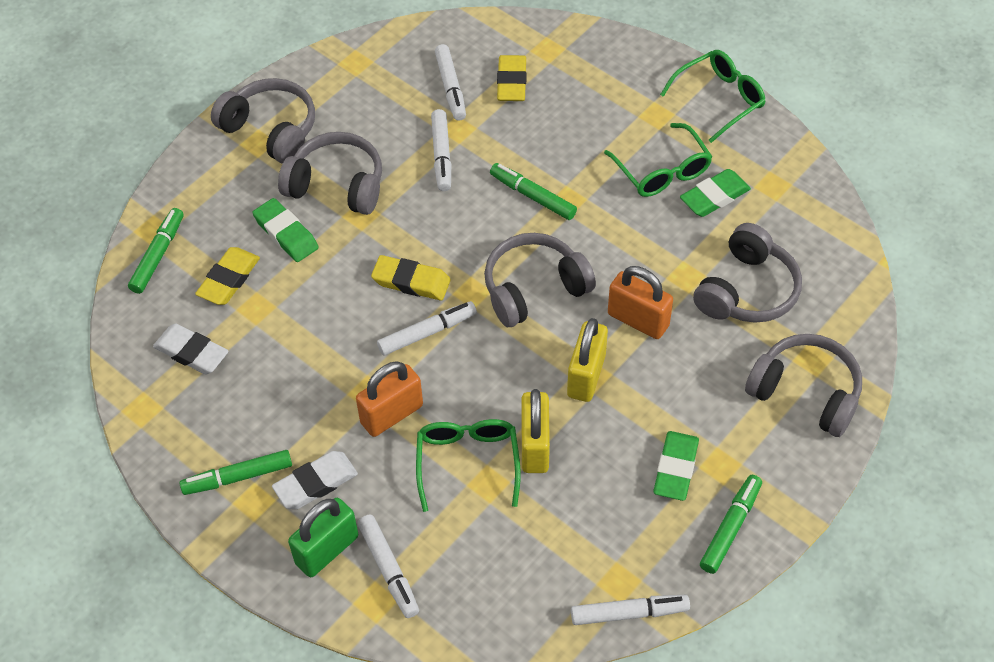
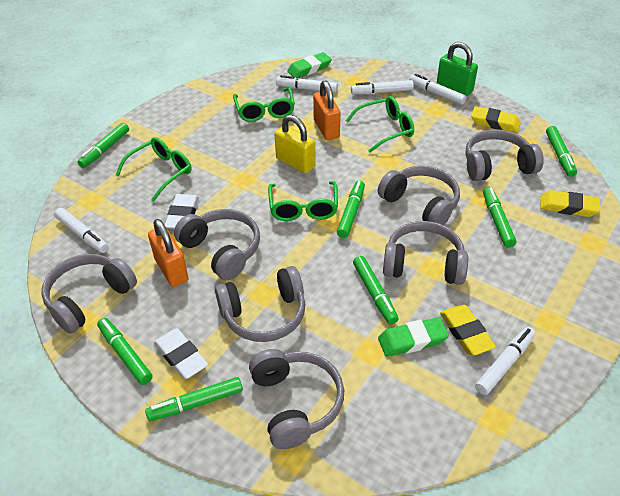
green eraser: 3 -> 2
green glasses: 3 -> 4
green marker: 4 -> 7
grey headphones: 5 -> 7
yellow padlock: 2 -> 1

